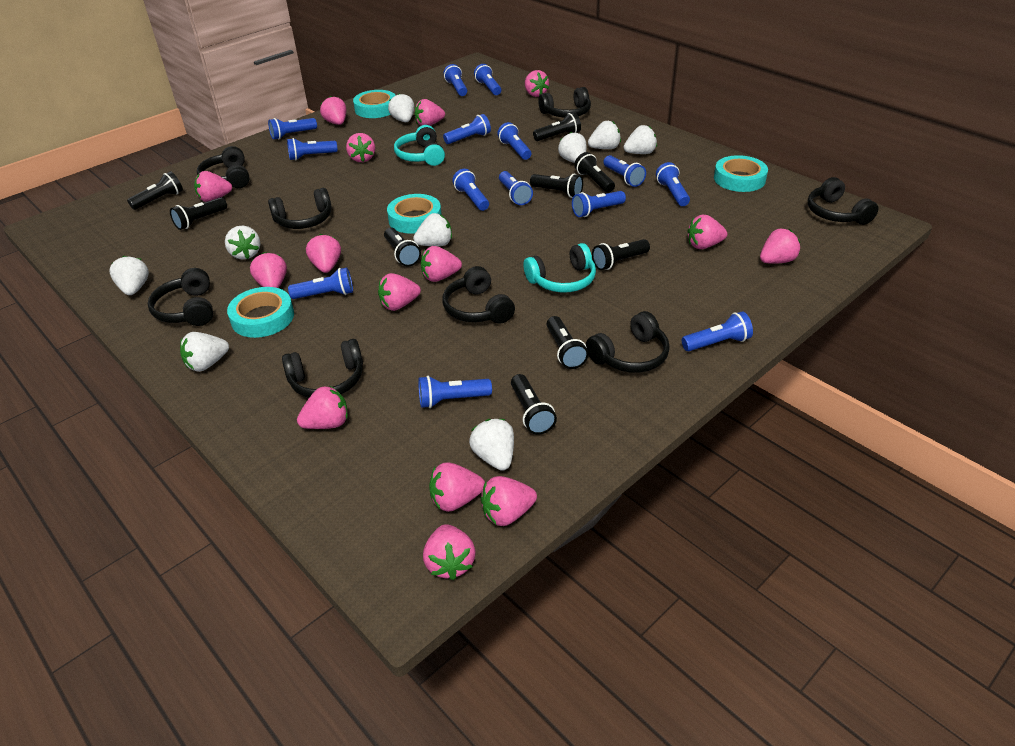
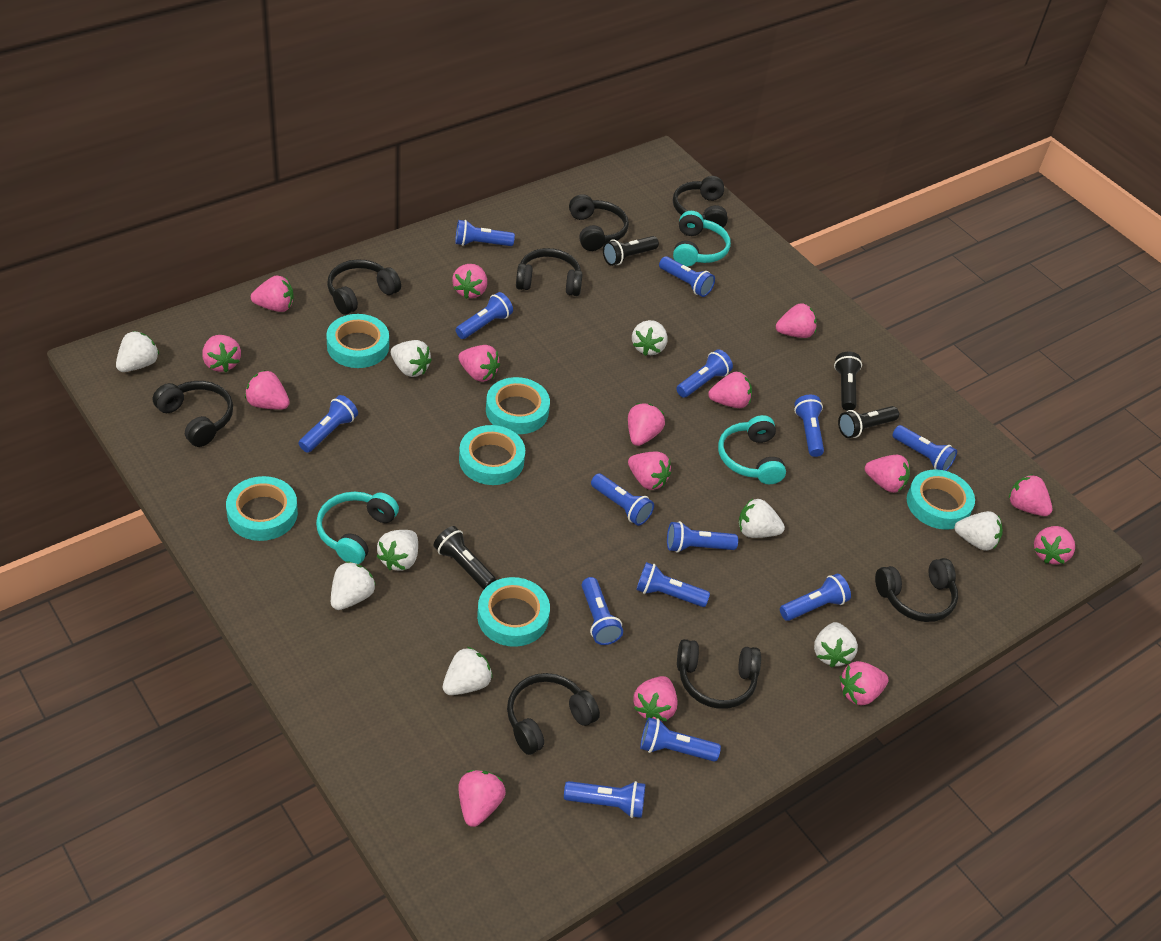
black flashlight: 9 -> 4
turquoise headphones: 2 -> 3
turquoise tape: 4 -> 6

